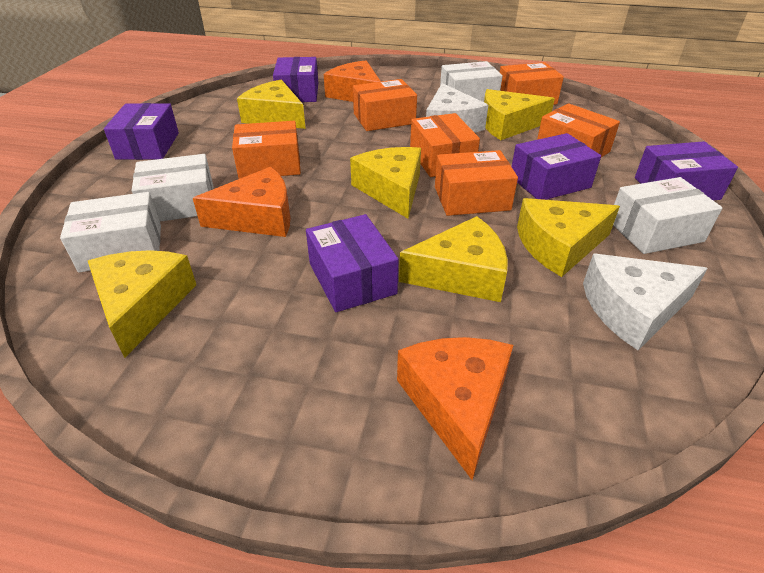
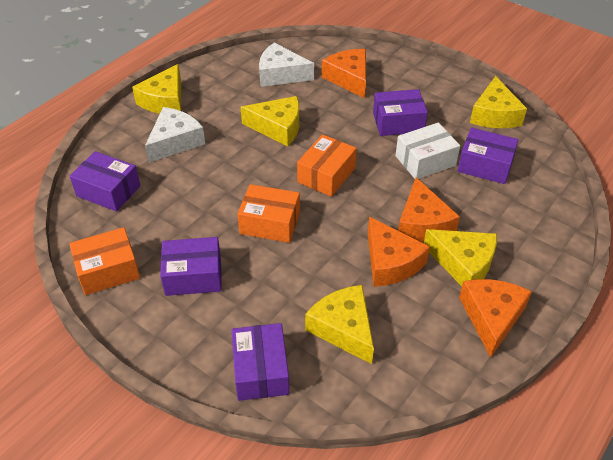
orange box: 6 -> 3
orange cheese: 3 -> 4
white box: 4 -> 1
yellow cheese: 6 -> 5

